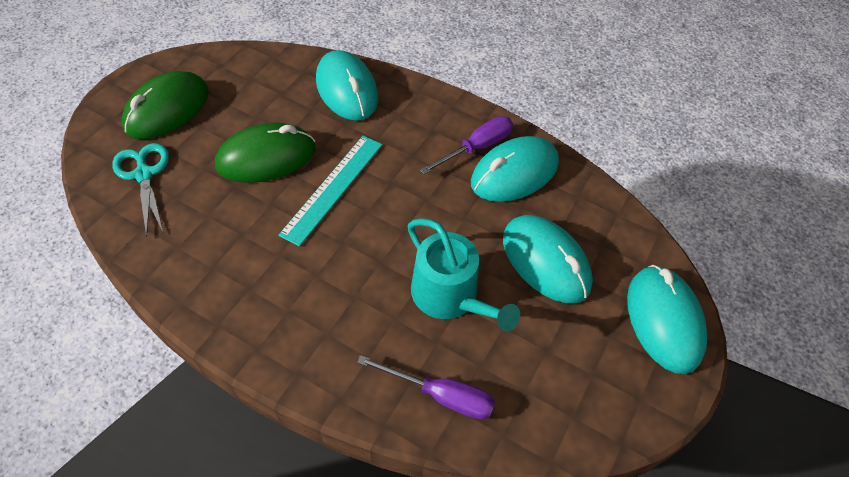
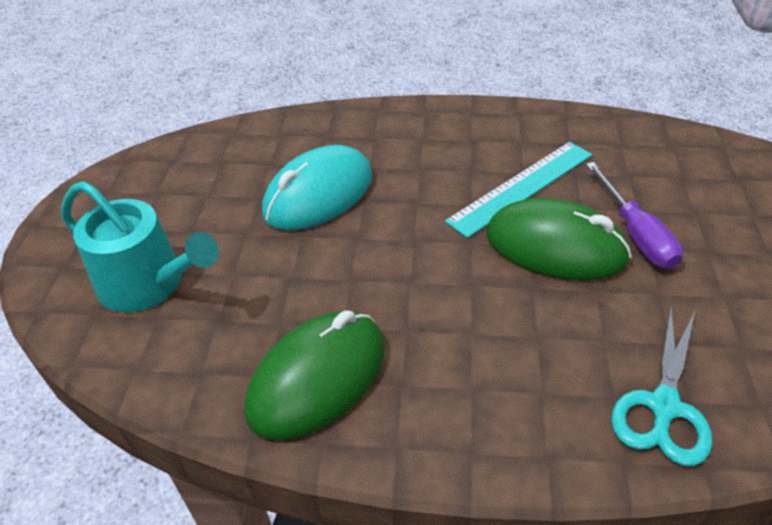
purple screwdriver: 2 -> 1
turquoise mouse: 4 -> 1

